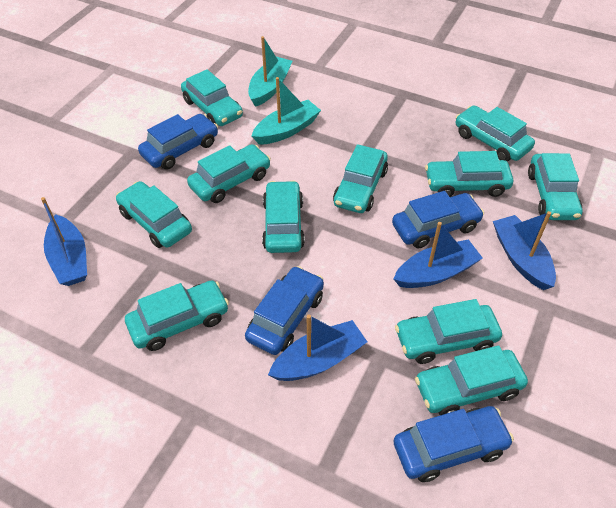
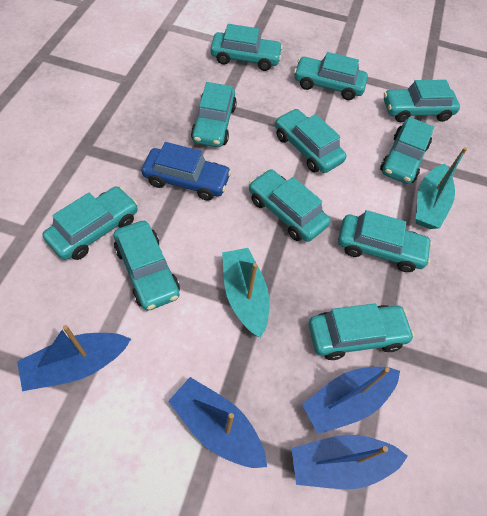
blue car: 4 -> 1

